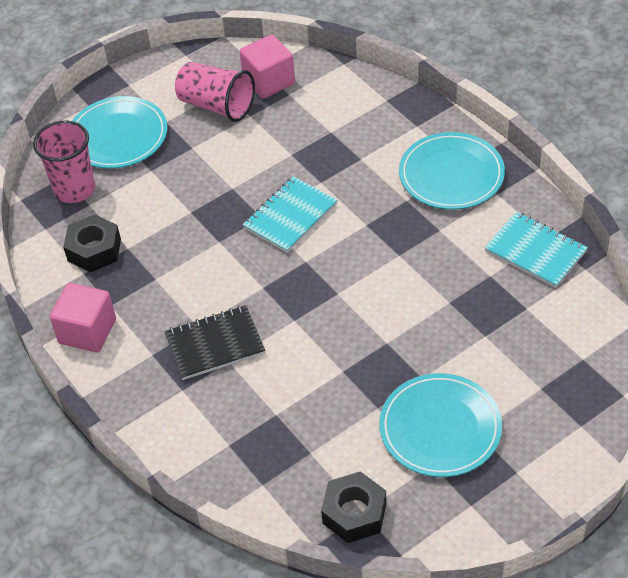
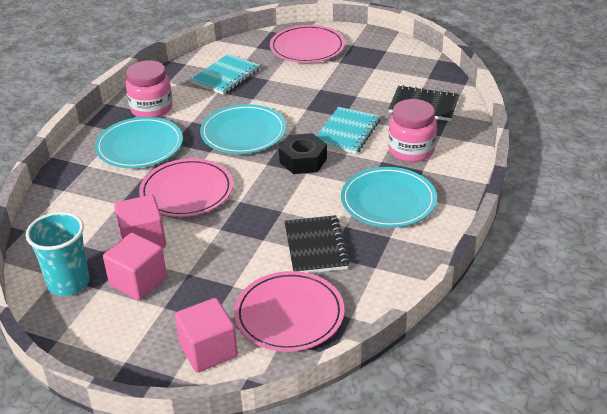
black notebook: 1 -> 2
black nut: 2 -> 1
pink cube: 2 -> 3
pink cup: 2 -> 0
pink jar: 0 -> 2
pink plate: 0 -> 3
turquoise cup: 0 -> 1

